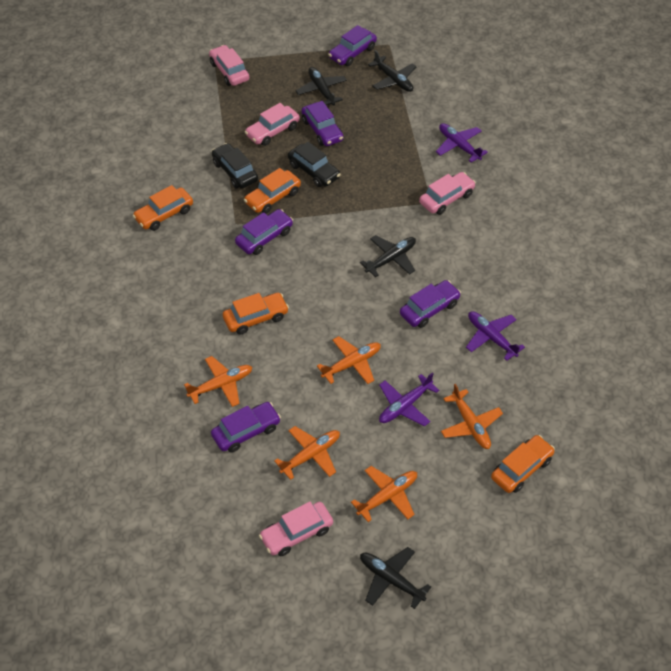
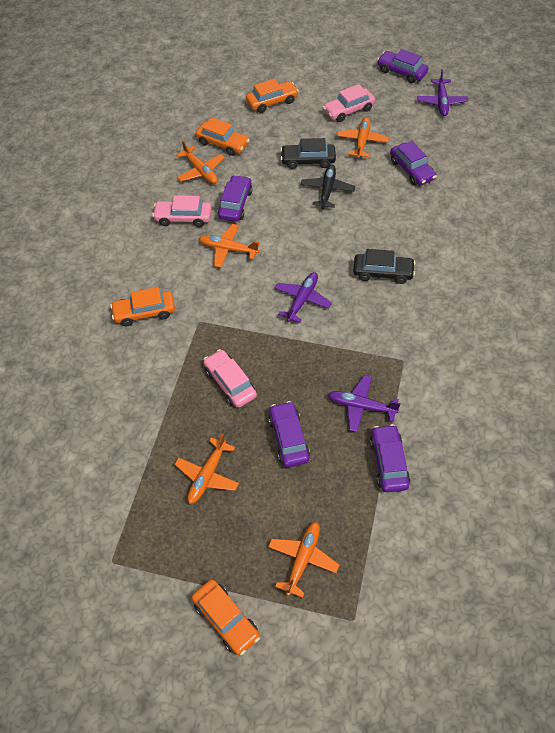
black plane: 4 -> 1
pink car: 4 -> 3

